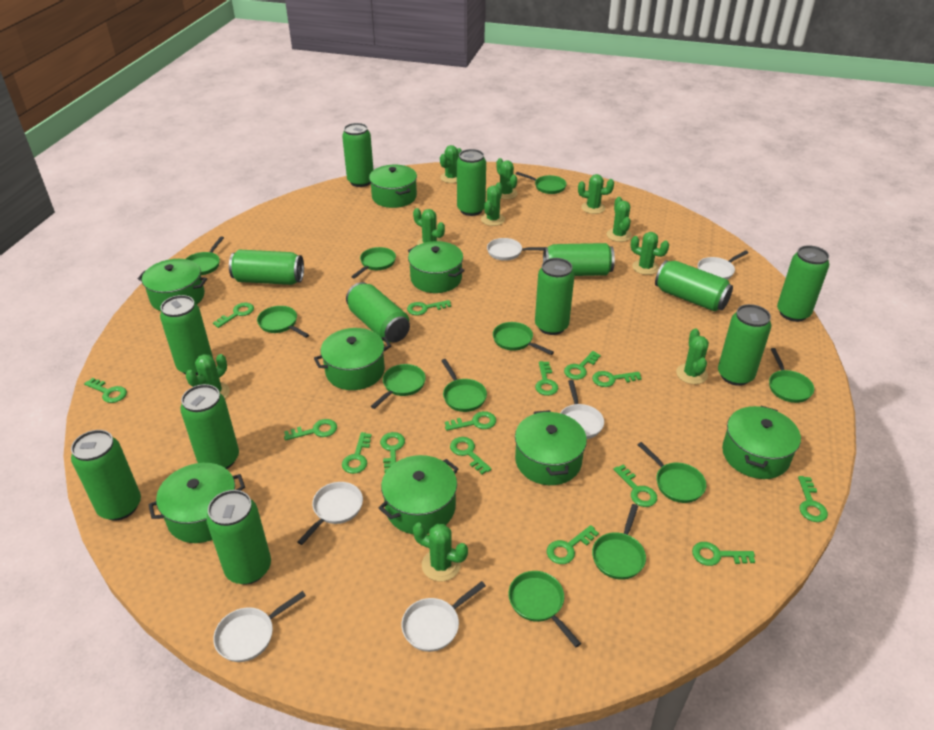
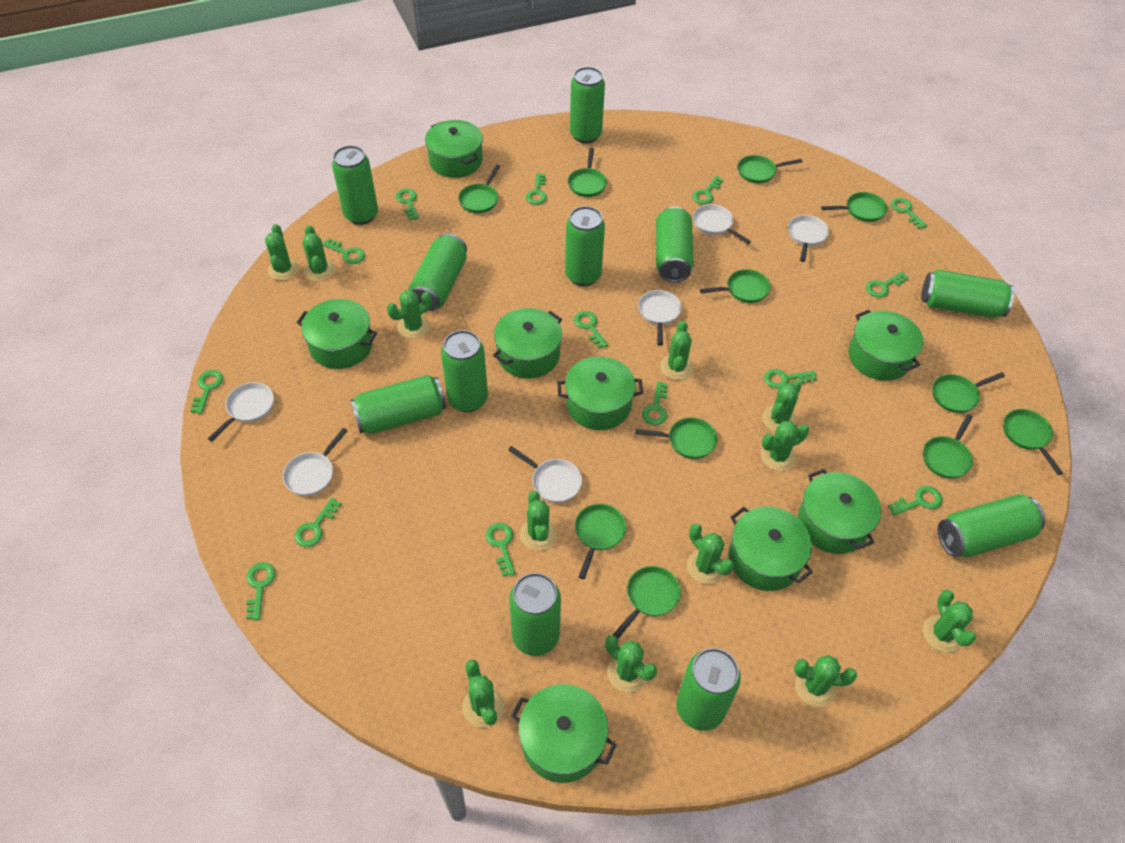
green cactus: 10 -> 12
green can: 13 -> 11
green key: 15 -> 14

